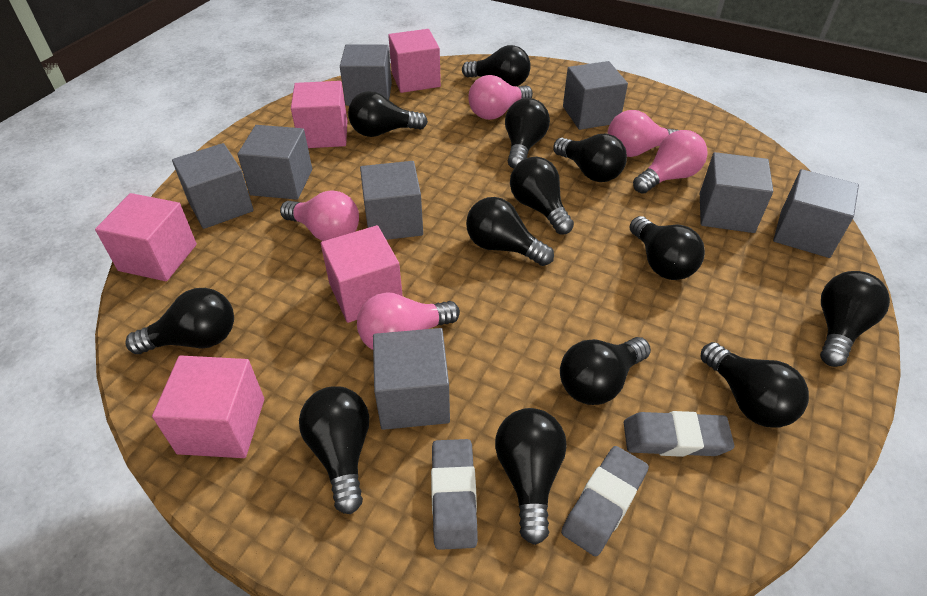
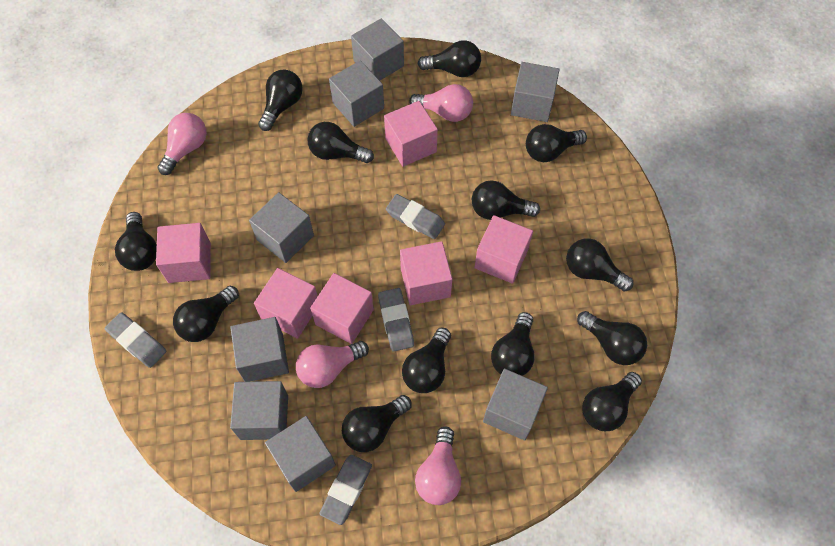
grey eraser: 3 -> 4
pink cube: 5 -> 6
pink light bulb: 5 -> 4

